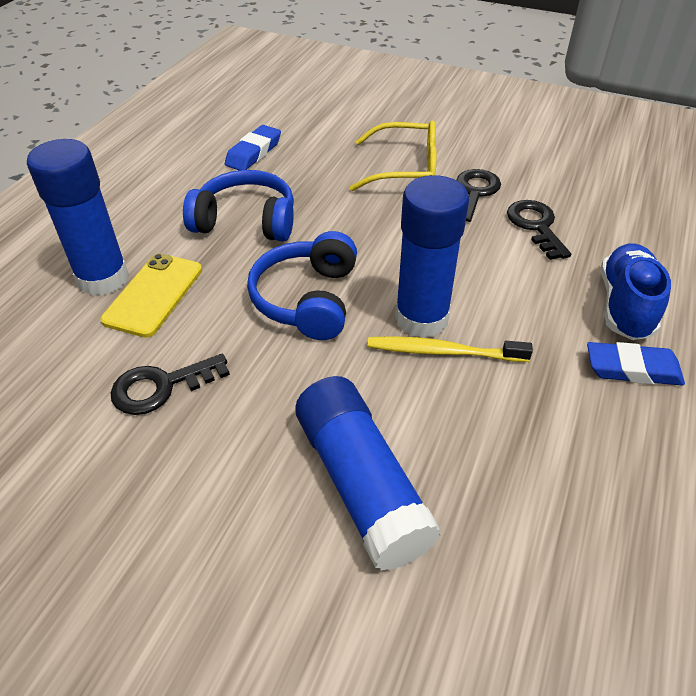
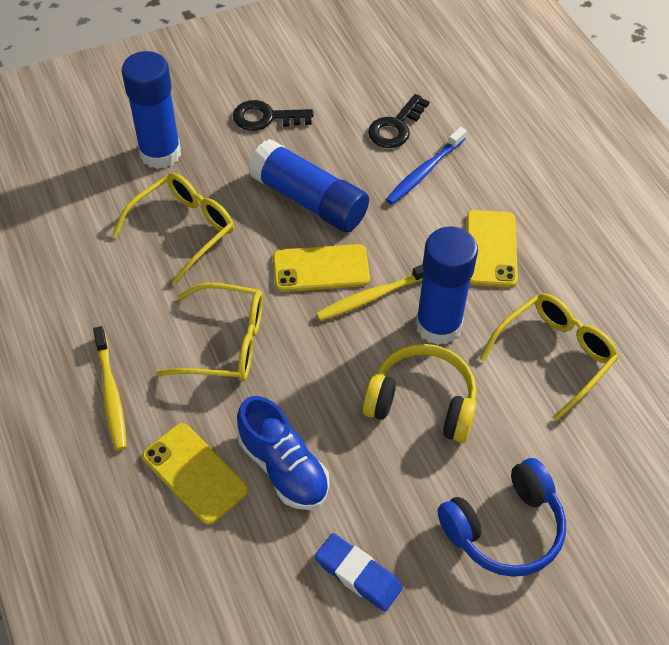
black key: 3 -> 2
blue eraser: 2 -> 1
blue headphones: 2 -> 1
blue toothbrush: 0 -> 1
yellow glasses: 1 -> 3
yellow headphones: 0 -> 1
yellow phone: 1 -> 3
yellow toothbrush: 1 -> 2

